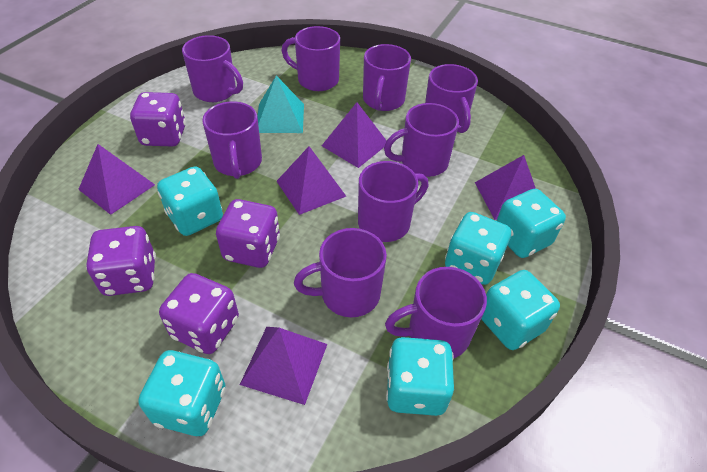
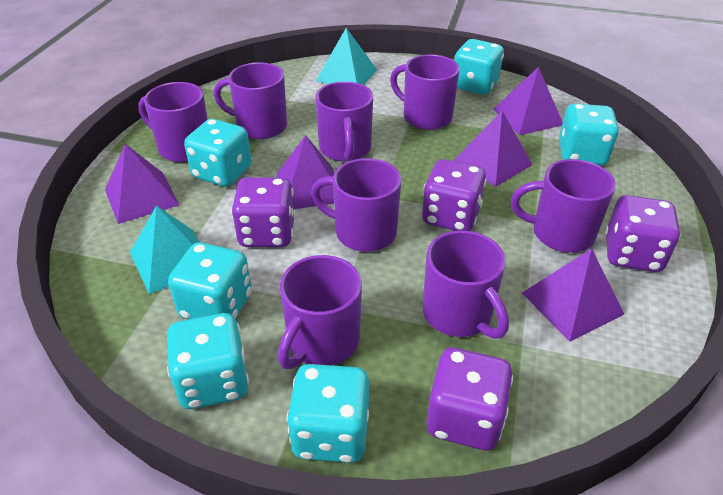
purple mug: 9 -> 8
turquoise pyramid: 1 -> 2

